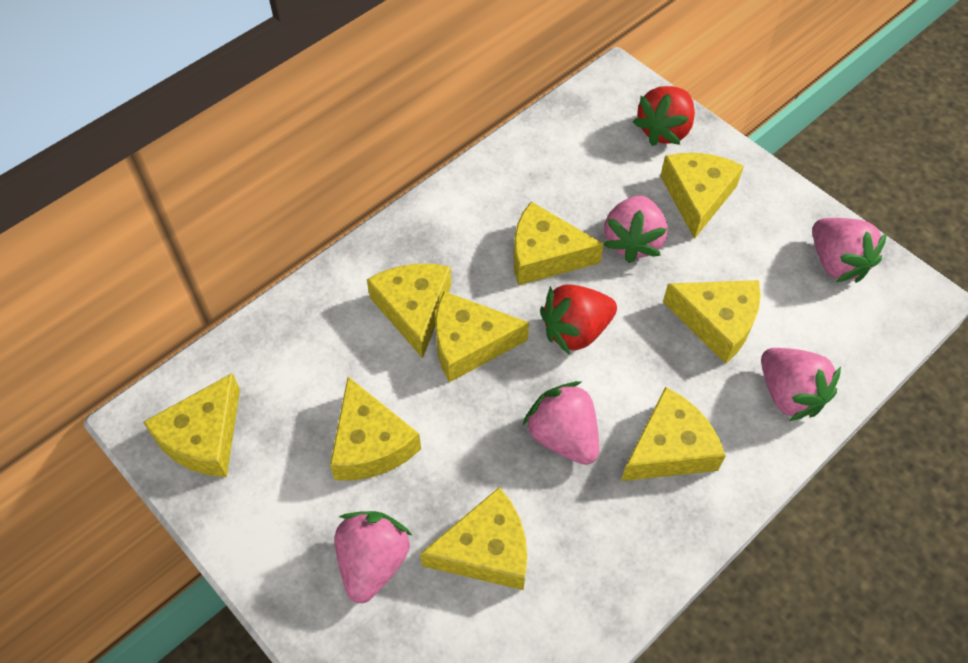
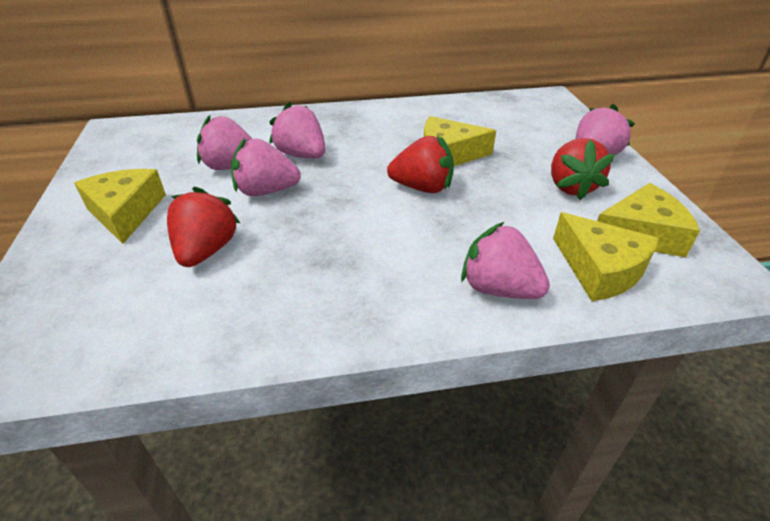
red strawberry: 2 -> 3
yellow cheese: 9 -> 4

